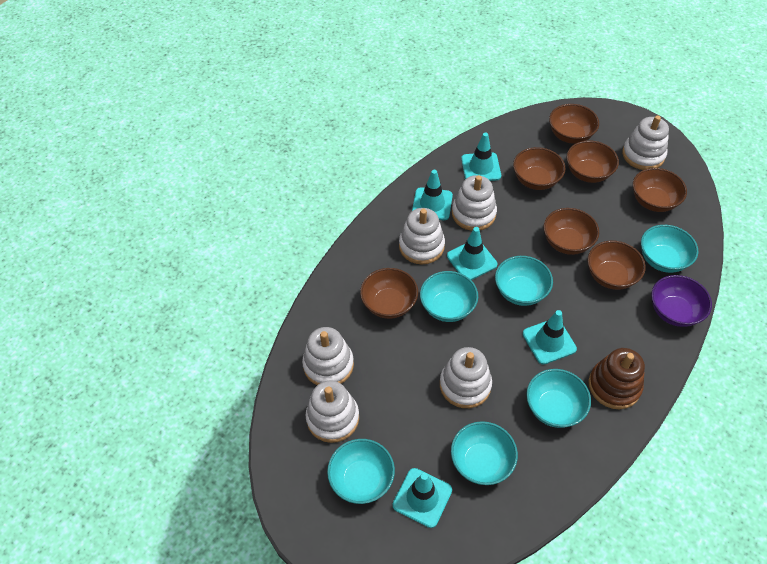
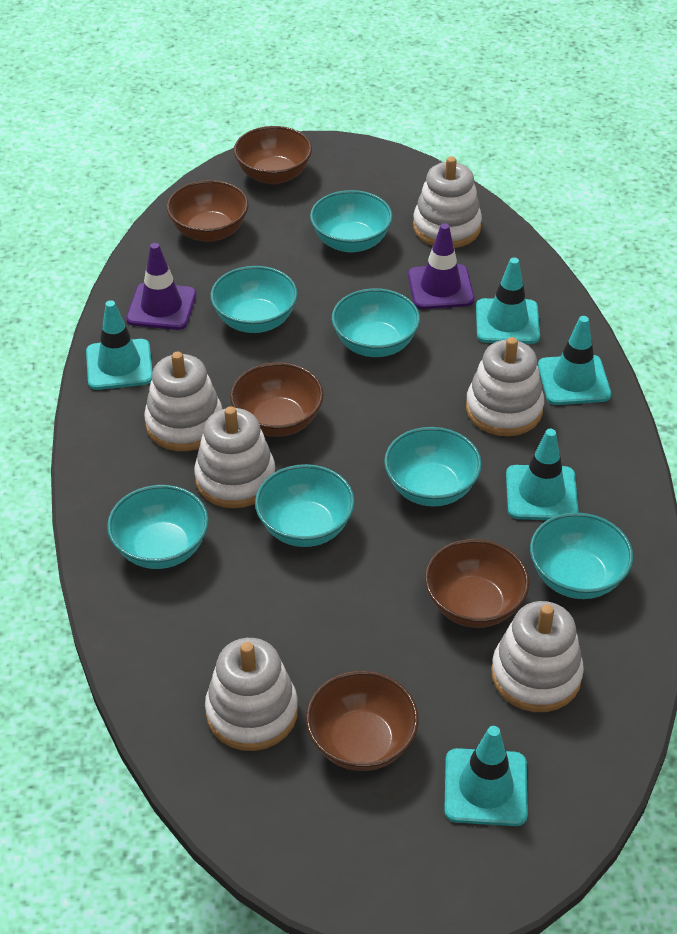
brown bowl: 7 -> 5
brown stacking toy: 1 -> 0
purple bowl: 1 -> 0
purple traffic cone: 0 -> 2
turquoise bowl: 6 -> 7

